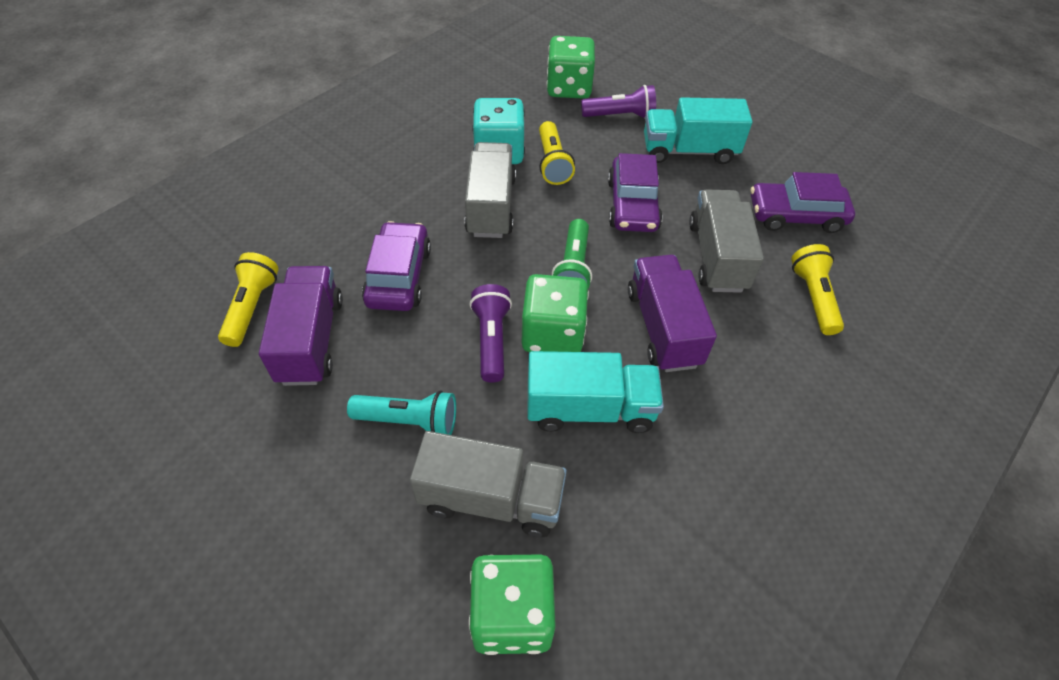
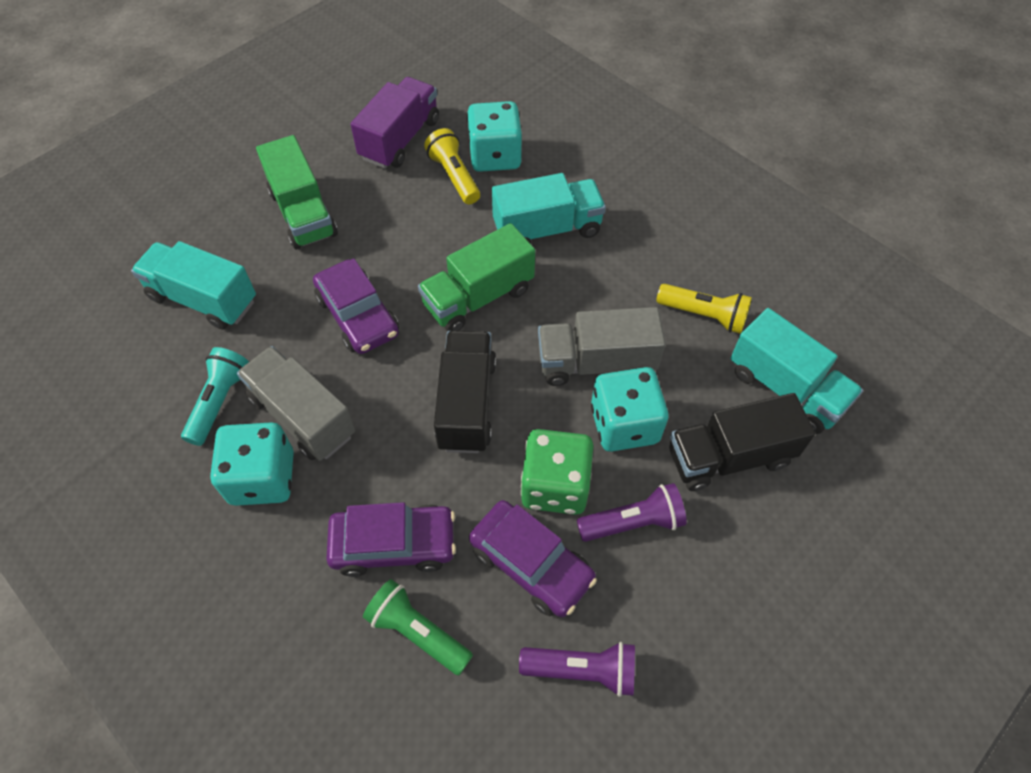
black truck: 0 -> 2
green dice: 3 -> 1
green truck: 0 -> 2
grey truck: 3 -> 2
purple truck: 2 -> 1
turquoise dice: 1 -> 3
turquoise truck: 2 -> 3
yellow flashlight: 3 -> 2

